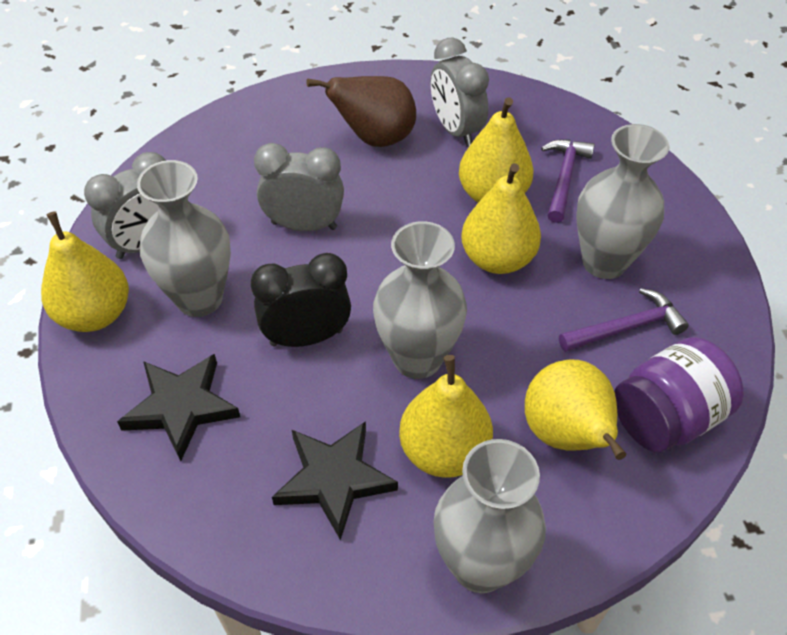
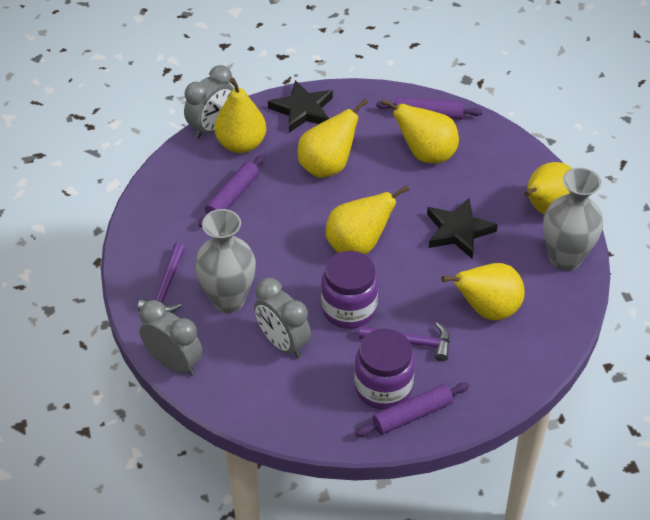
black clock: 1 -> 0
brown pear: 1 -> 0
grey vase: 4 -> 2
purple jar: 1 -> 2
purple rolling pin: 0 -> 3
yellow pear: 5 -> 6

